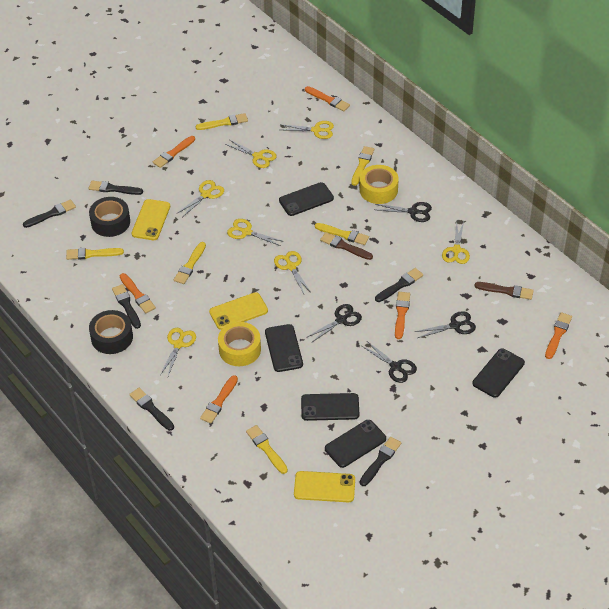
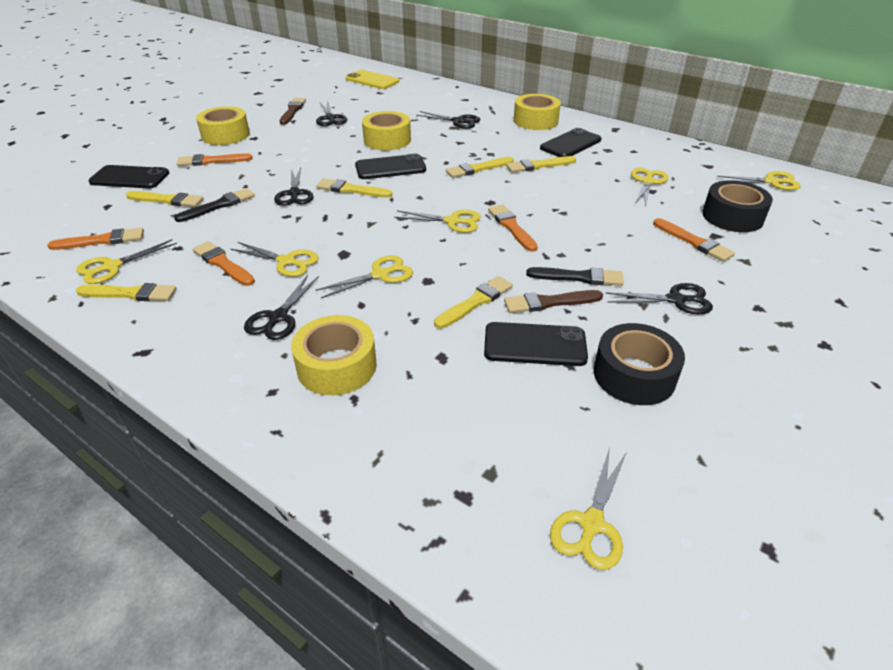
black brush: 6 -> 2
black phone: 5 -> 4
black scissors: 4 -> 5
orange brush: 6 -> 5
yellow phone: 3 -> 1
yellow tape: 2 -> 4

